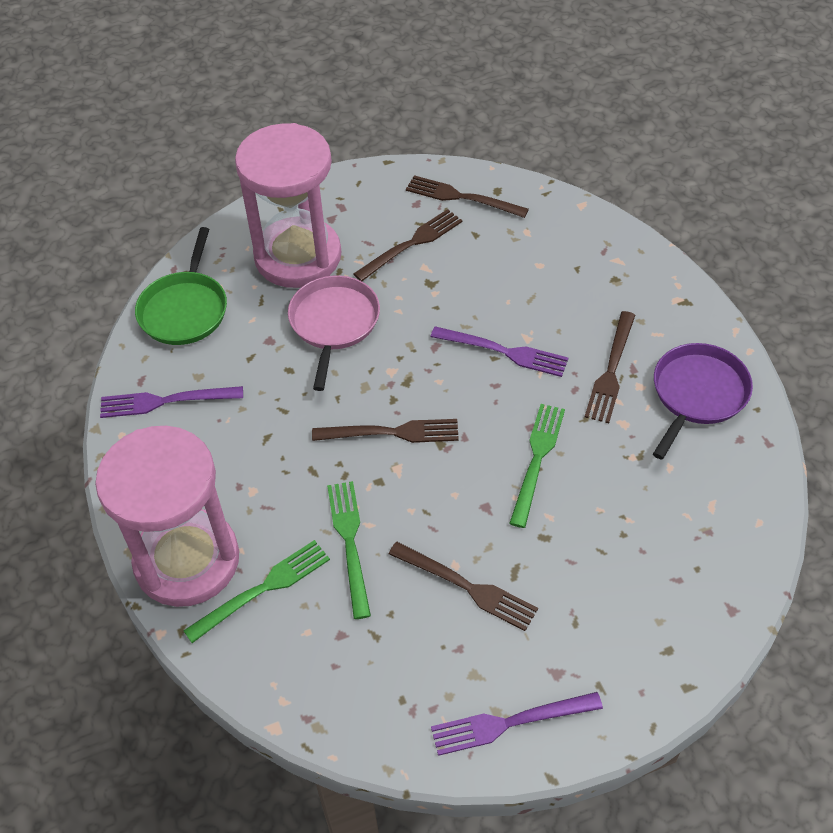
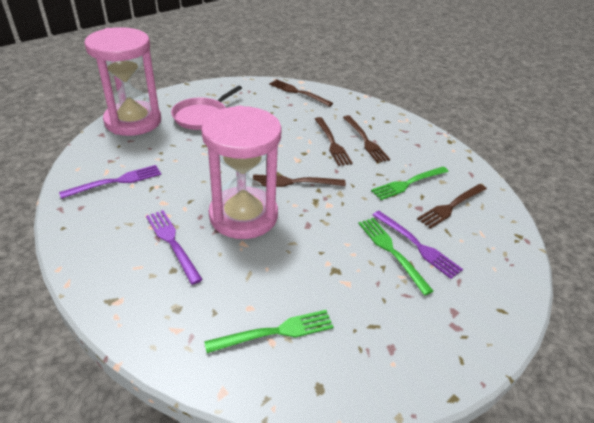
green pan: 1 -> 0
purple pan: 1 -> 0

